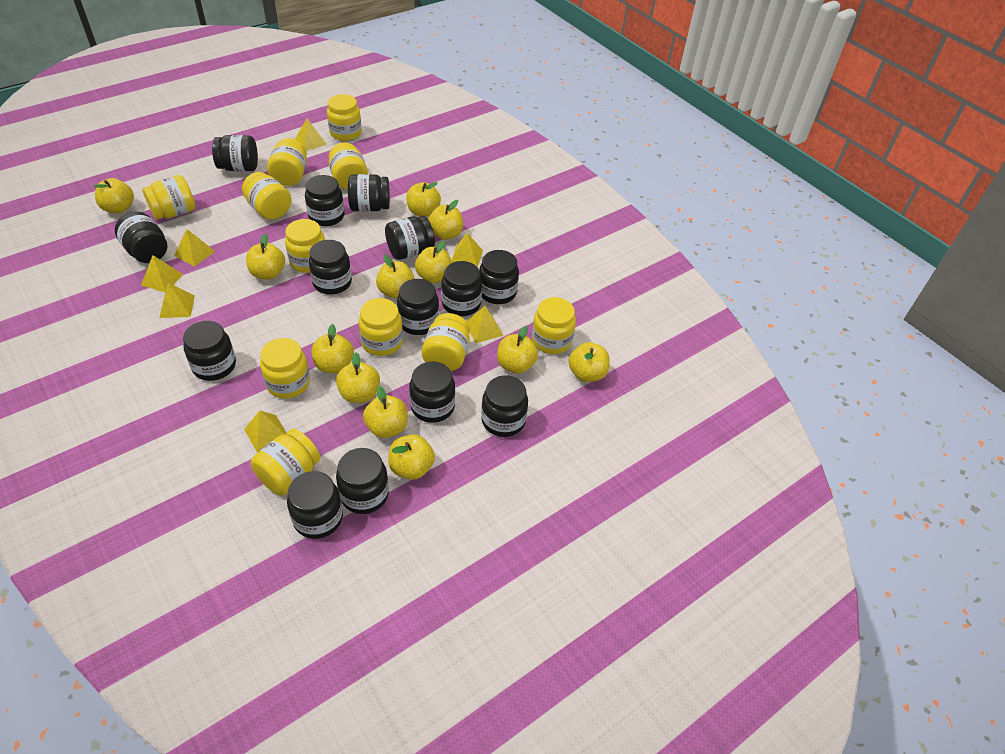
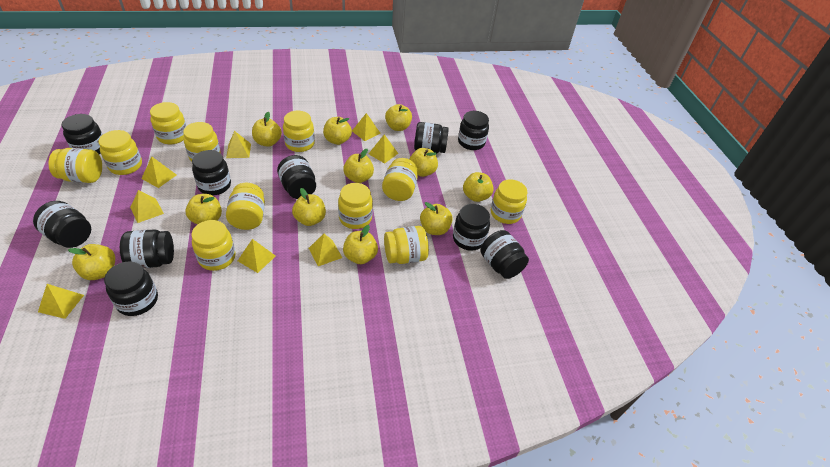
black jar: 14 -> 10
yellow apple: 12 -> 11
yellow pyramid: 7 -> 8

